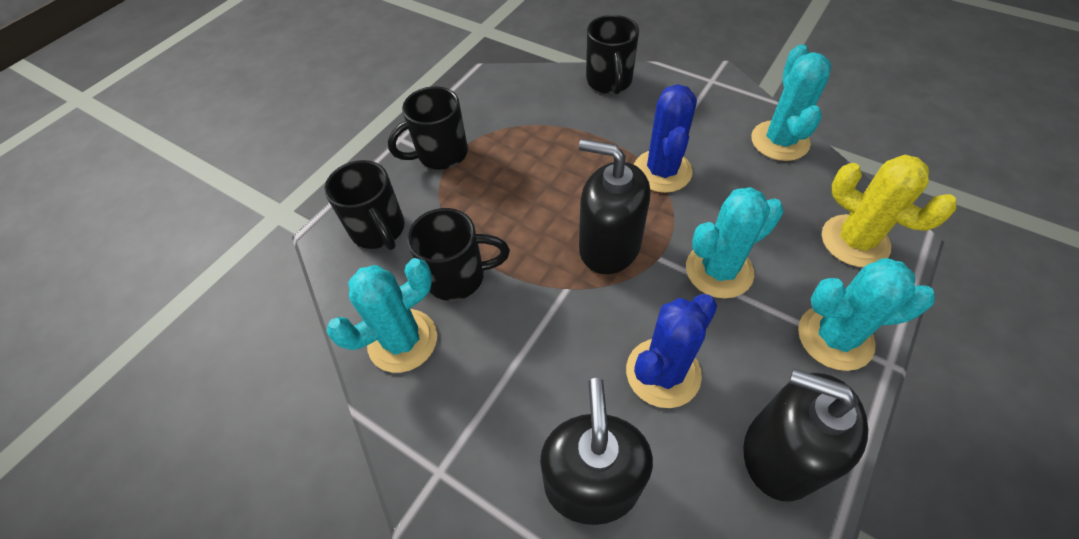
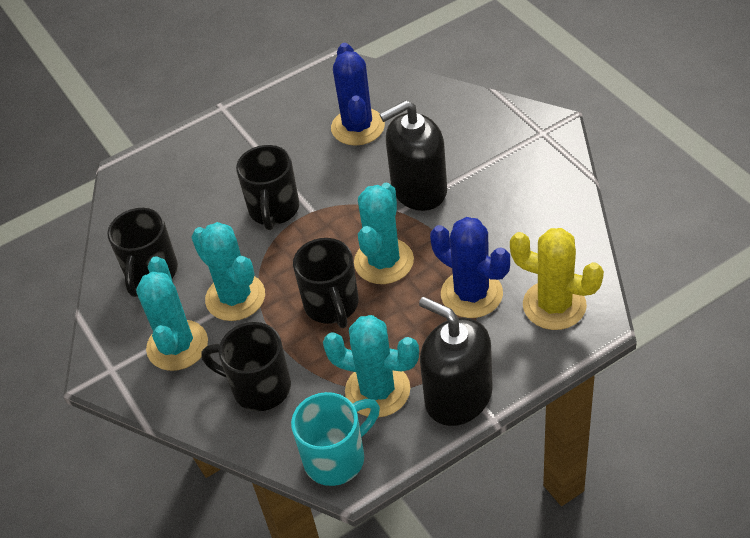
black soap dispenser: 3 -> 2
turquoise mug: 0 -> 1

